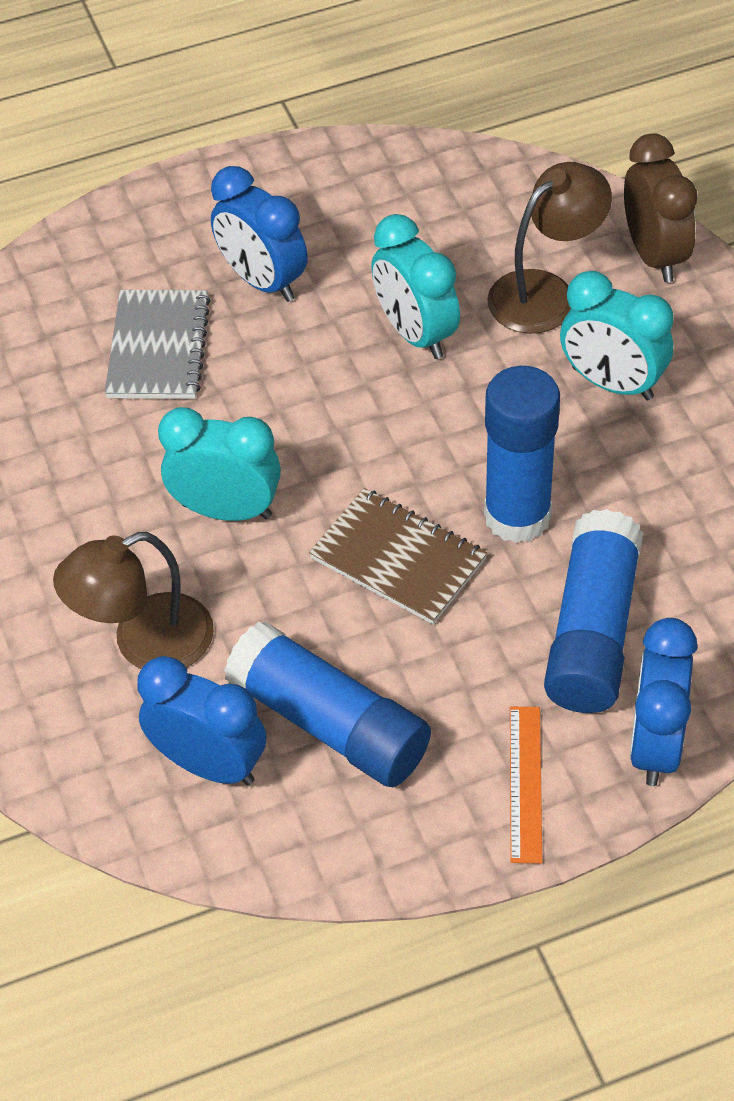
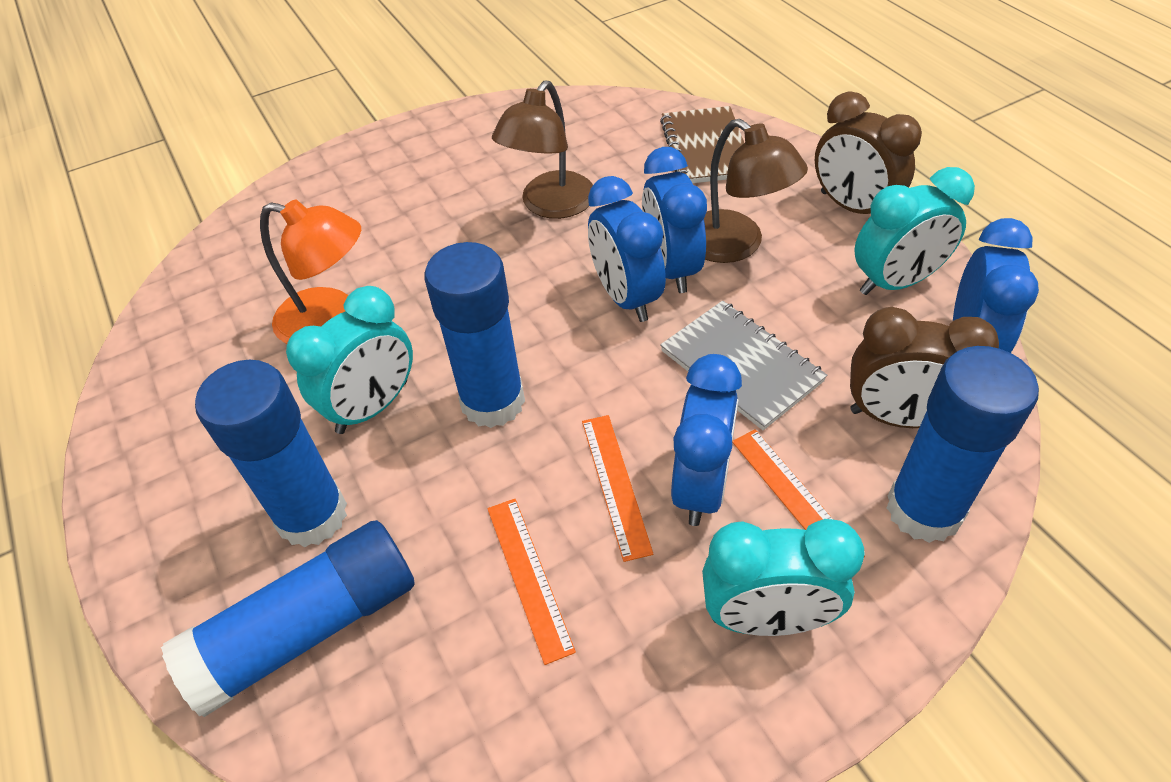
blue clock: 3 -> 4
blue glue stick: 3 -> 4
brown clock: 1 -> 2
orange lamp: 0 -> 1
orange ruler: 1 -> 3

